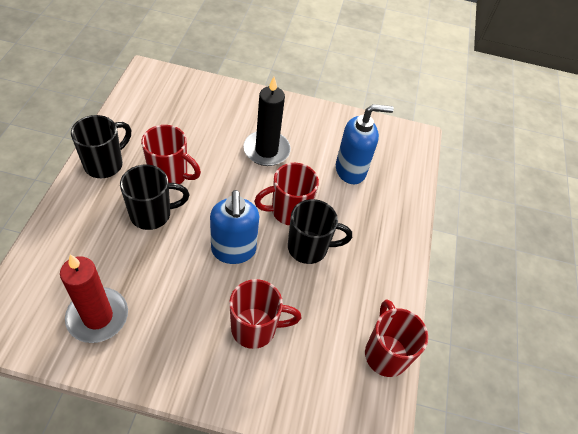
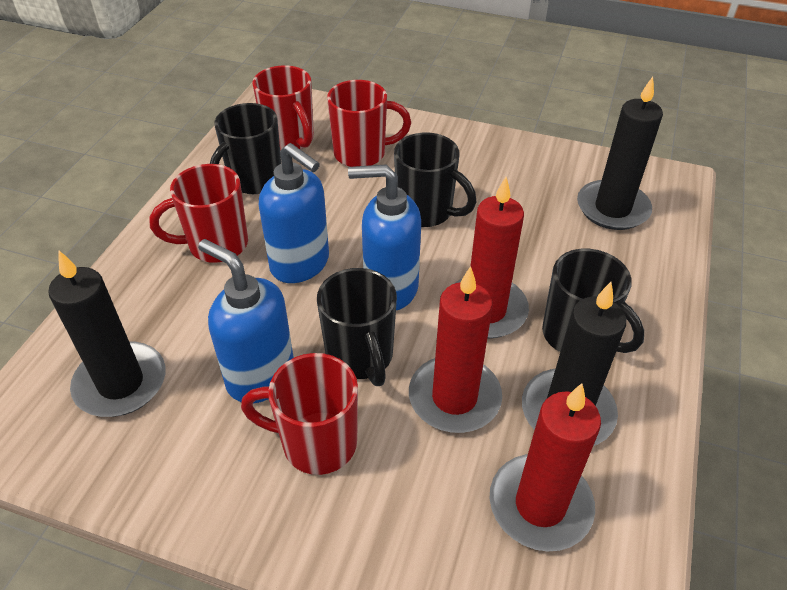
black candle: 1 -> 3
black mug: 3 -> 4
blue soap dispenser: 2 -> 3
red candle: 1 -> 3

